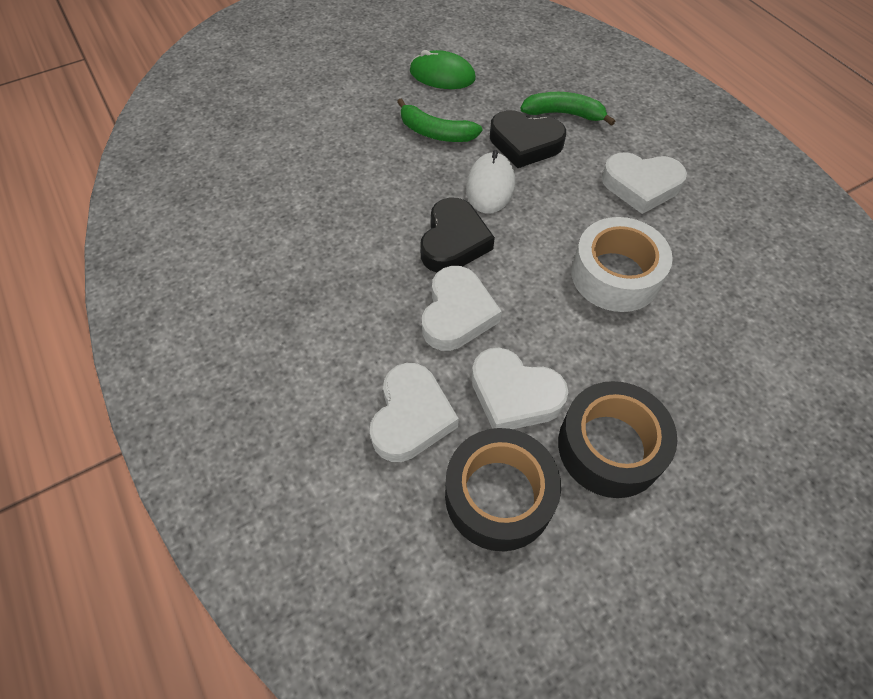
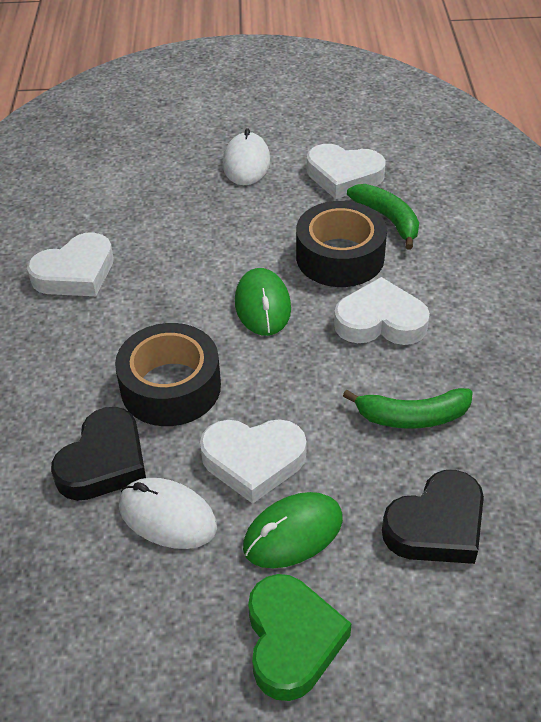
green heart: 0 -> 1
green mouse: 1 -> 2
white mouse: 1 -> 2
white tape: 1 -> 0

